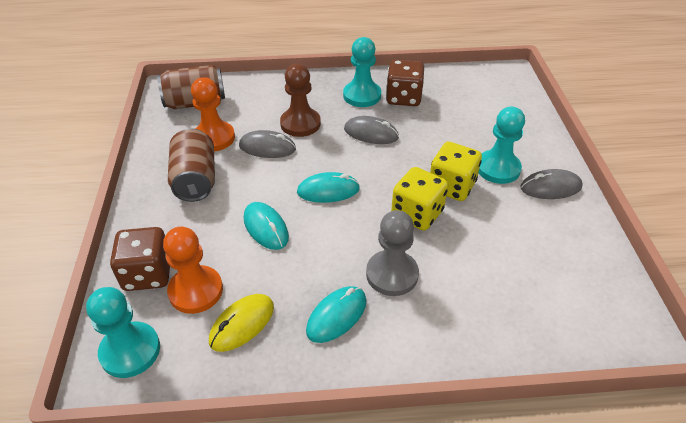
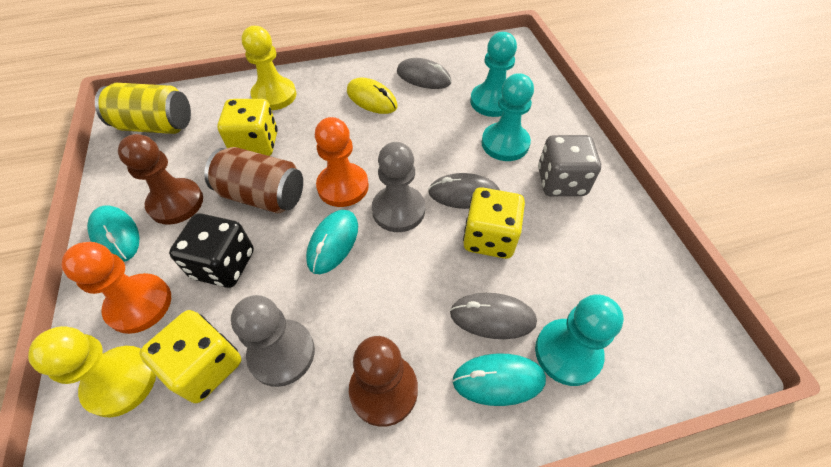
black dice: 0 -> 1
brown can: 2 -> 1
brown dice: 2 -> 0
brown pawn: 1 -> 2
grey dice: 0 -> 1
grey pawn: 1 -> 2
yellow can: 0 -> 1
yellow dice: 2 -> 3
yellow pawn: 0 -> 2

